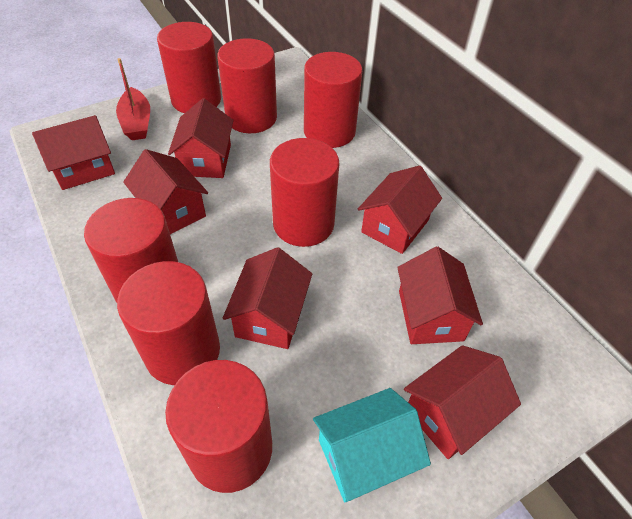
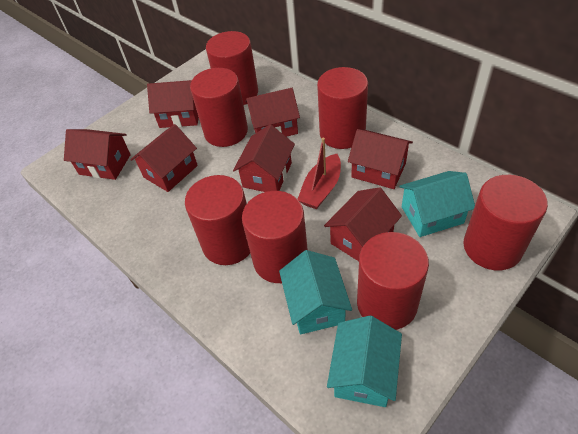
turquoise house: 1 -> 3

